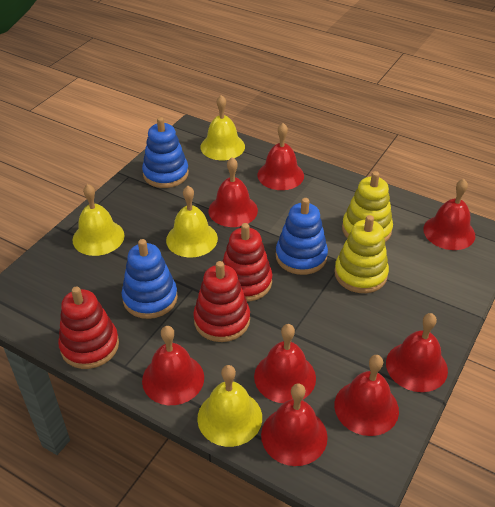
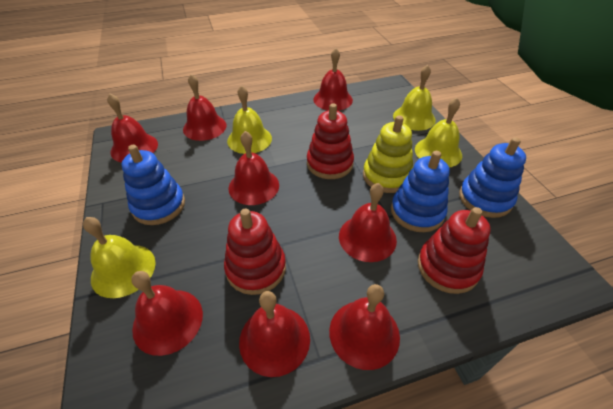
yellow stacking toy: 2 -> 1

